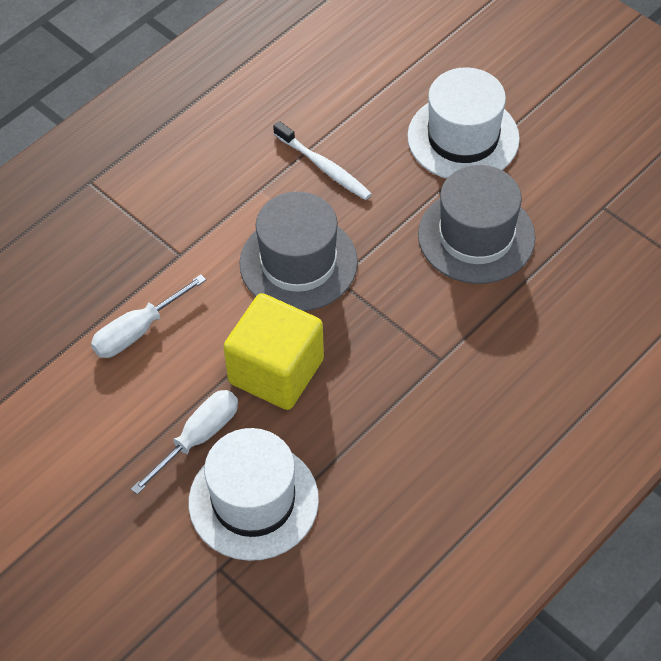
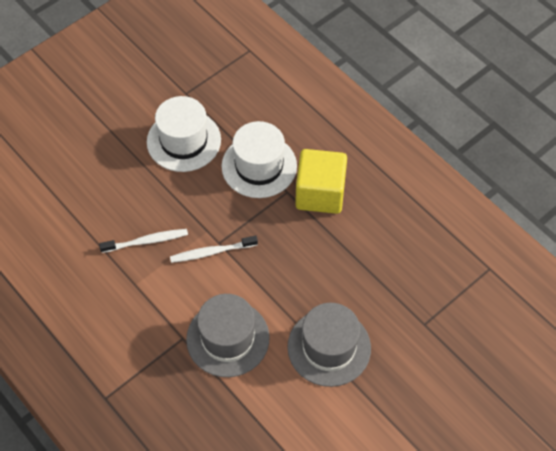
white screwdriver: 2 -> 0
white toothbrush: 1 -> 2

